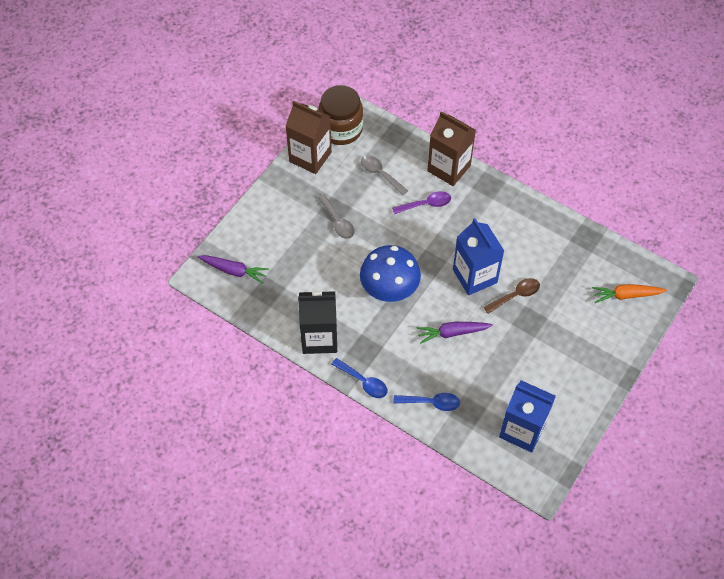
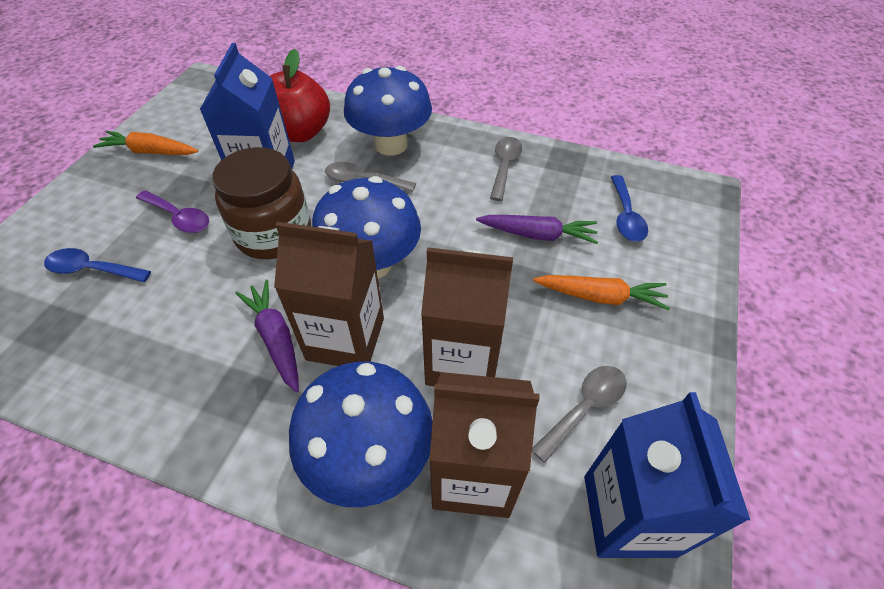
black carton: 1 -> 0
blue mushroom: 1 -> 3
brown carton: 2 -> 3
brown spoon: 1 -> 0
grey spoon: 2 -> 3
orange carrot: 1 -> 2
red apple: 0 -> 1

